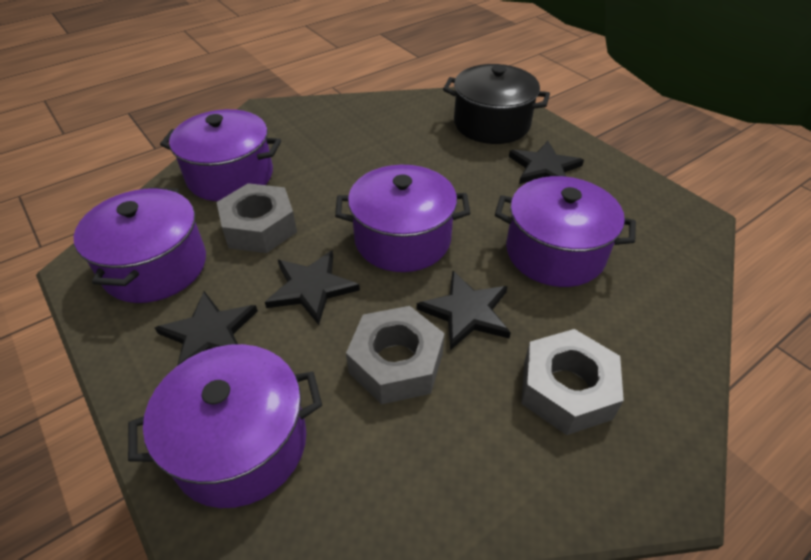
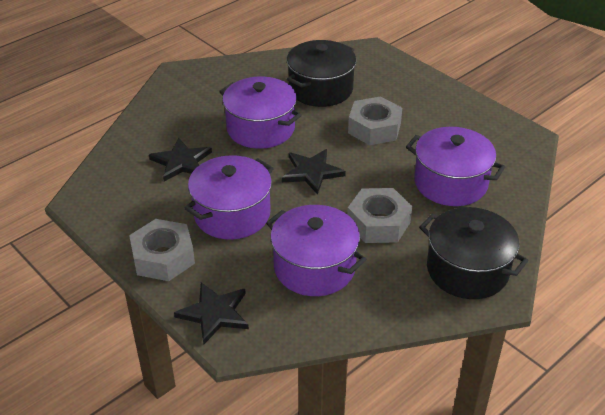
black pot: 1 -> 2
black star: 4 -> 3
purple pot: 5 -> 4

